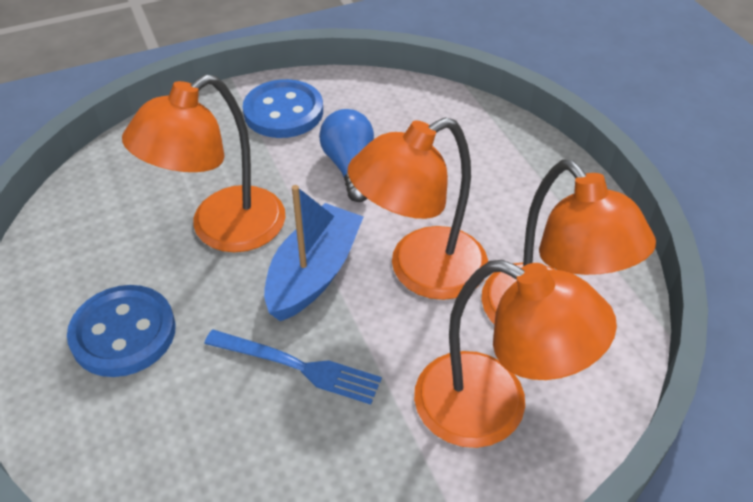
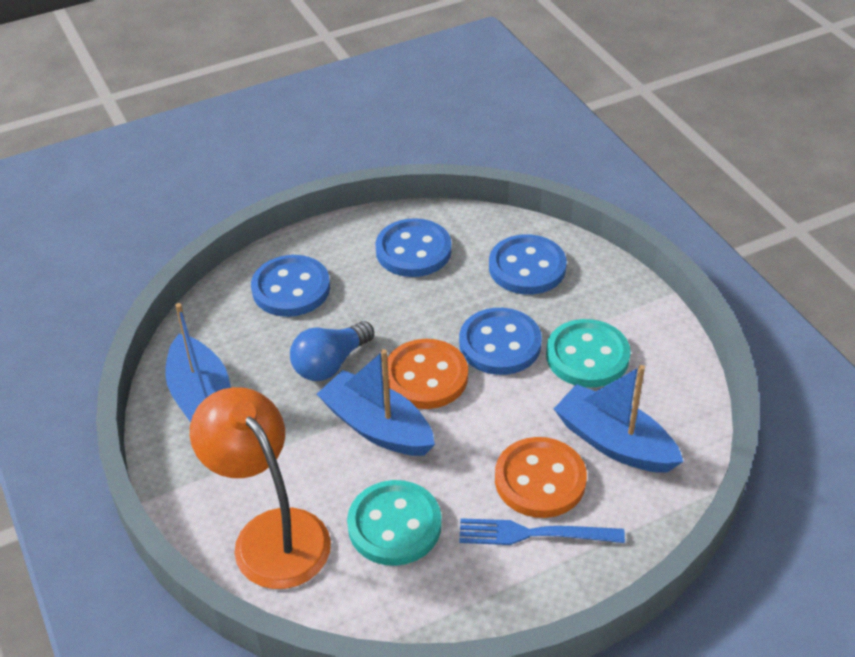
blue boat: 1 -> 3
blue button: 2 -> 4
orange button: 0 -> 2
orange lamp: 4 -> 1
turquoise button: 0 -> 2

